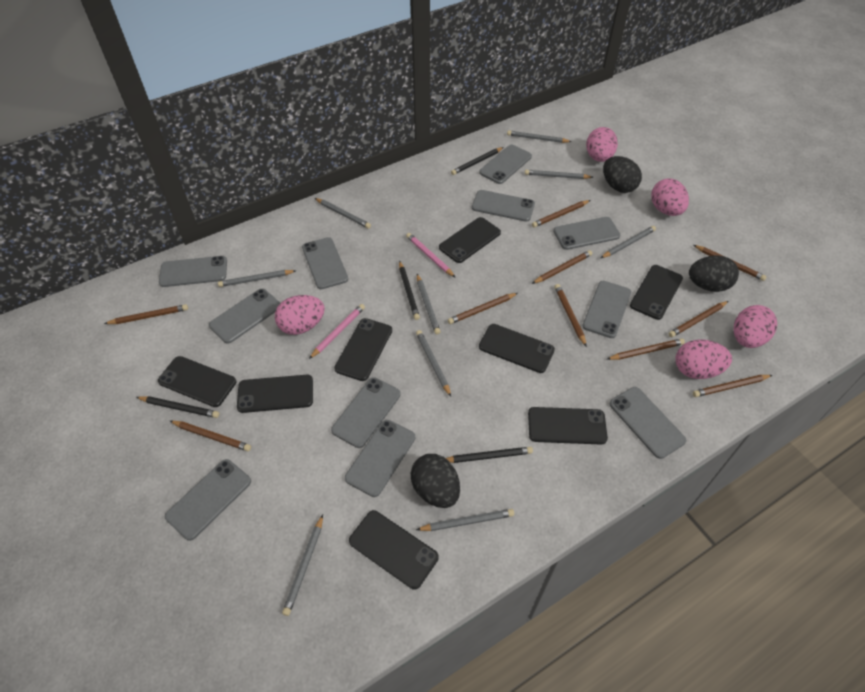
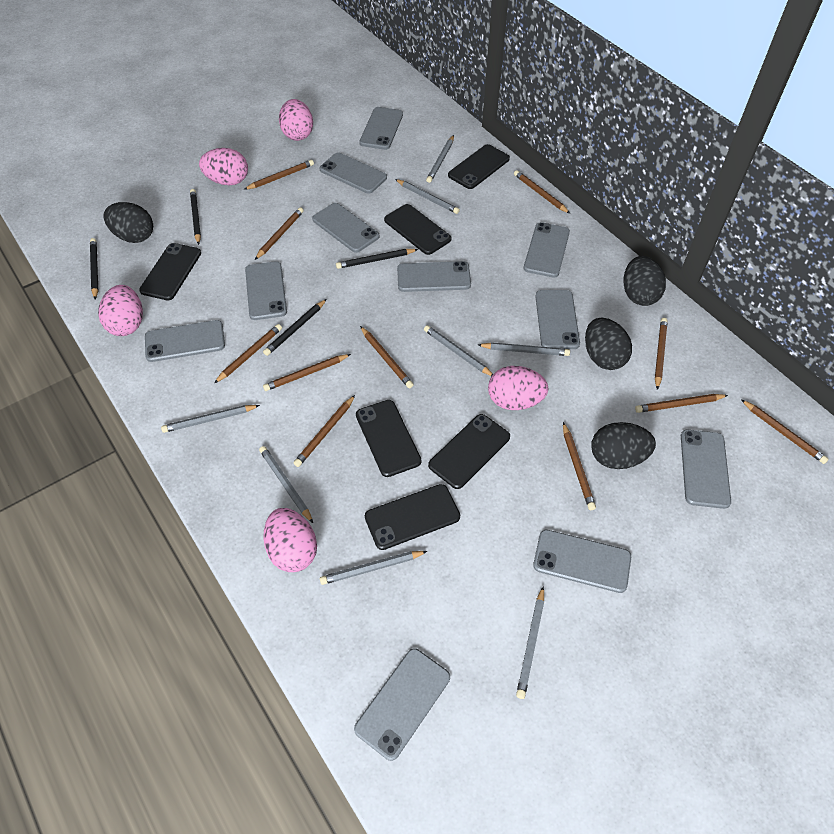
black egg: 3 -> 4
black phone: 8 -> 6
brown pencil: 10 -> 11
grey pencil: 9 -> 8
pink pencil: 2 -> 0

